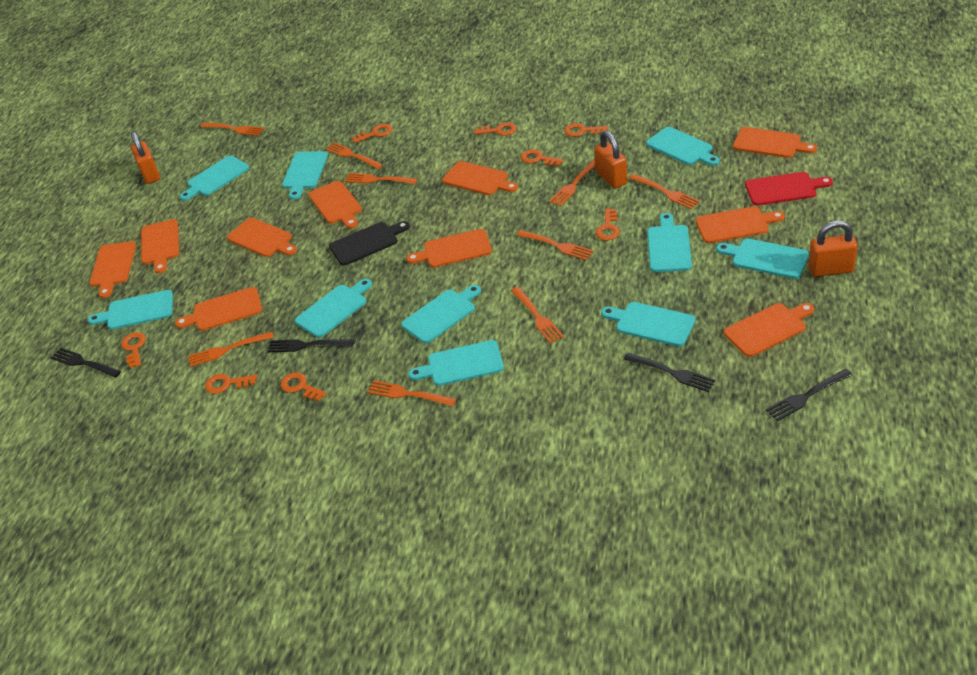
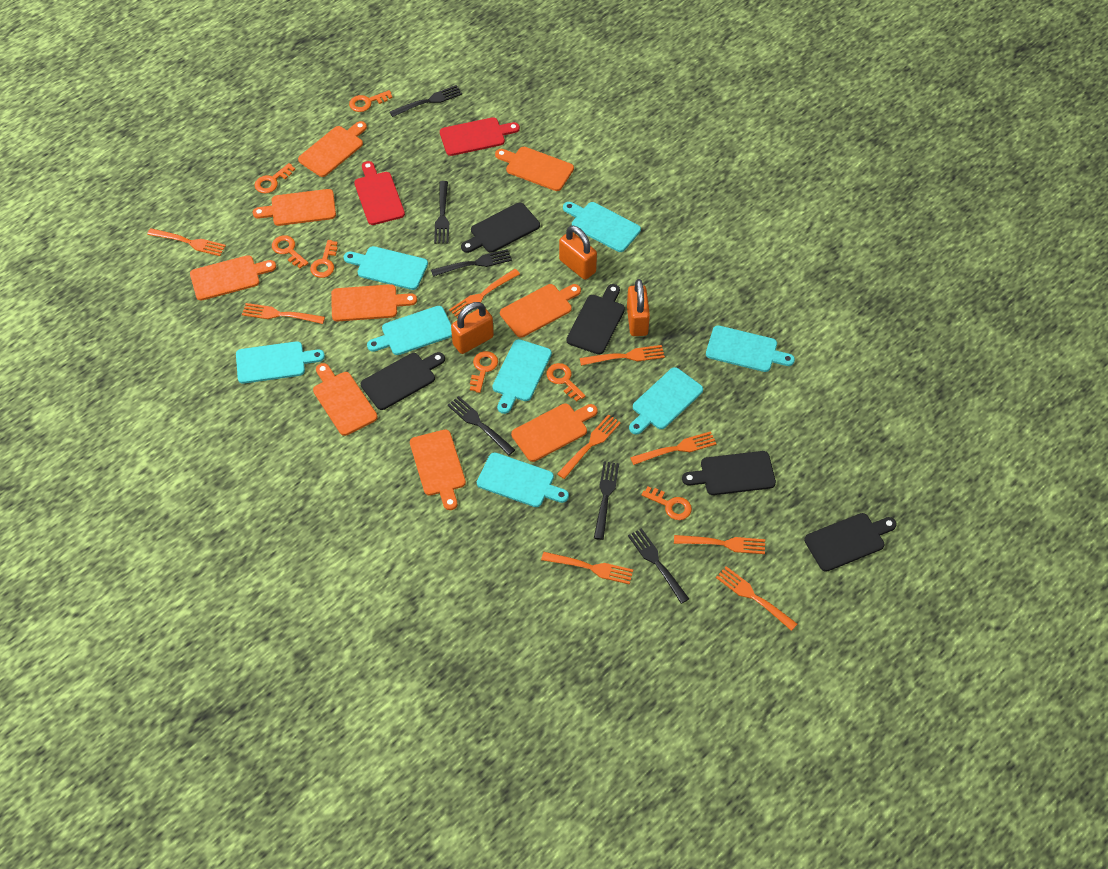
black cutting board: 1 -> 5
black fork: 4 -> 6
orange cutting board: 10 -> 9
orange key: 8 -> 7
red cutting board: 1 -> 2
turquoise cutting board: 10 -> 8

